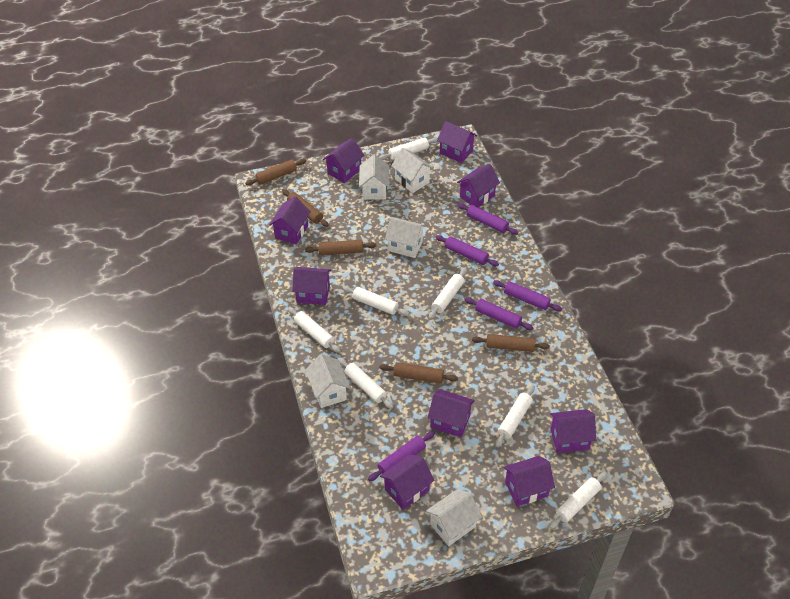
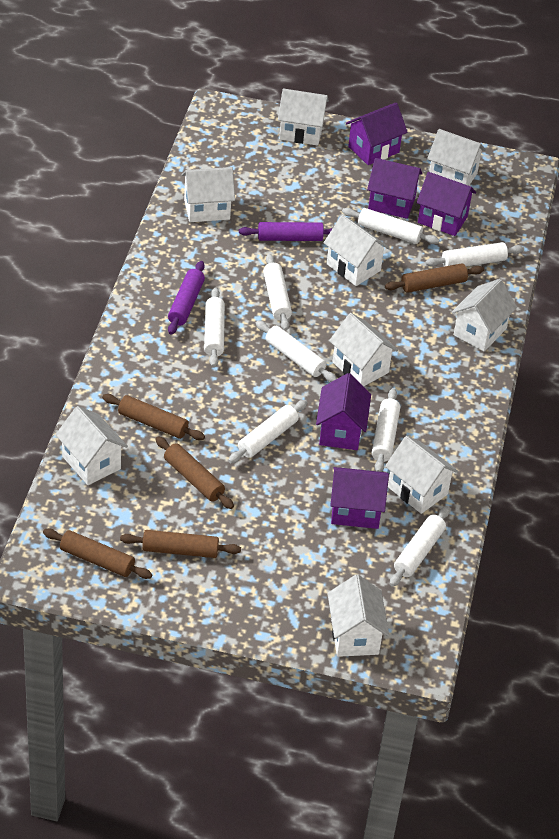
purple house: 9 -> 5
purple rolling pin: 5 -> 2
white house: 5 -> 9
white rolling pin: 7 -> 8

